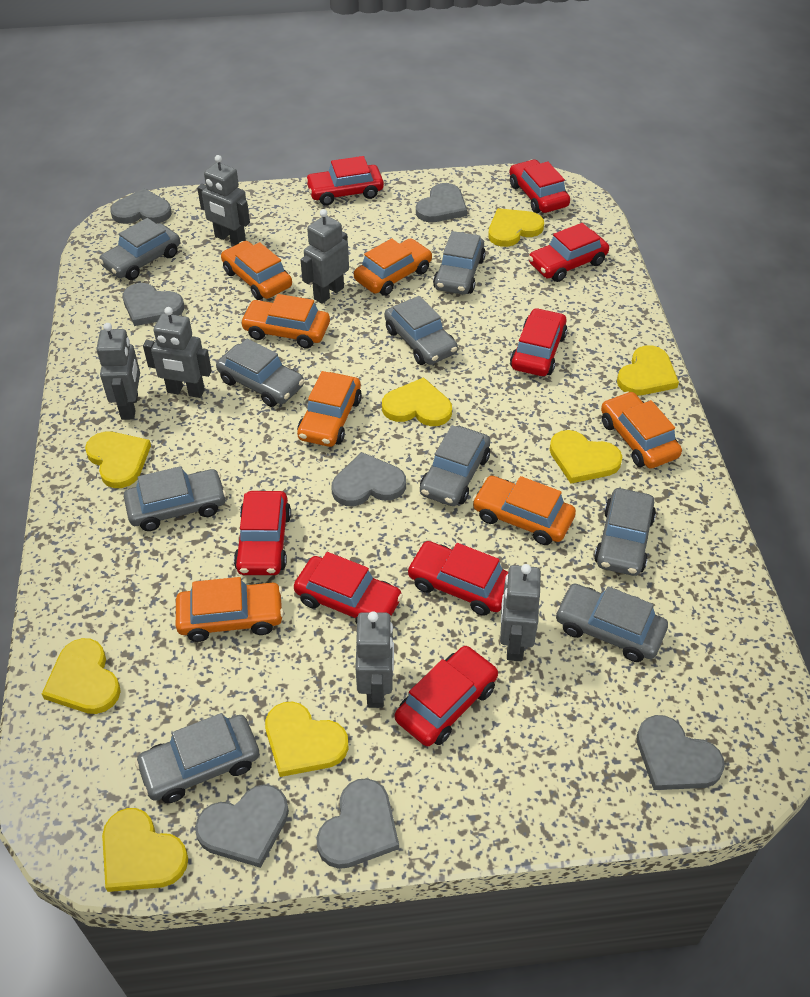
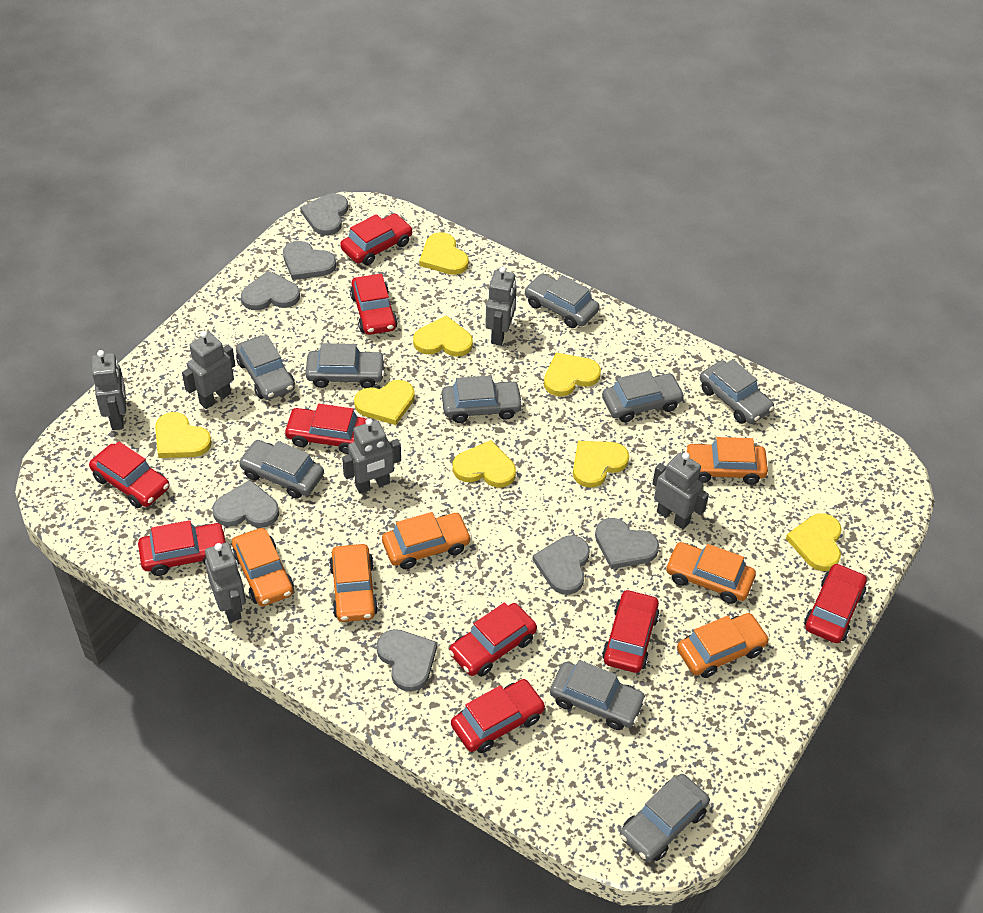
orange car: 7 -> 6
red car: 8 -> 9

